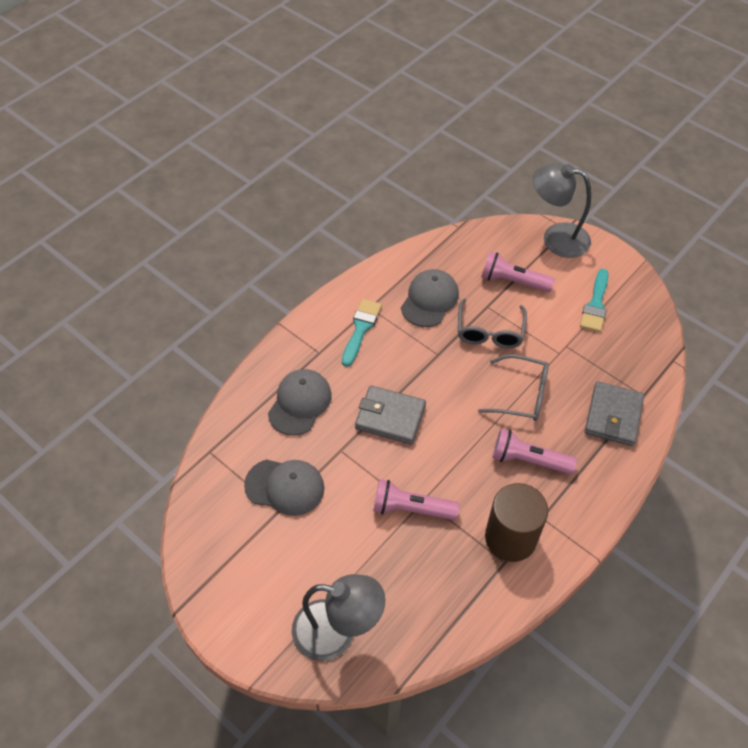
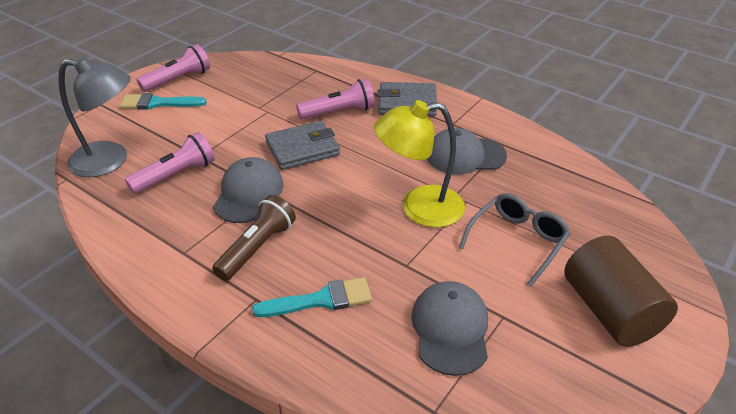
brown flashlight: 0 -> 1
grey glasses: 2 -> 1
grey lamp: 2 -> 1
yellow lamp: 0 -> 1

